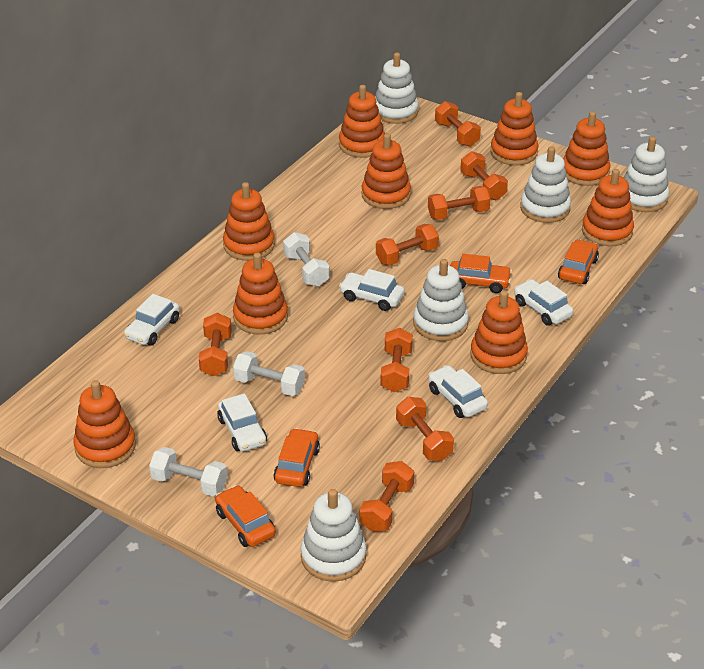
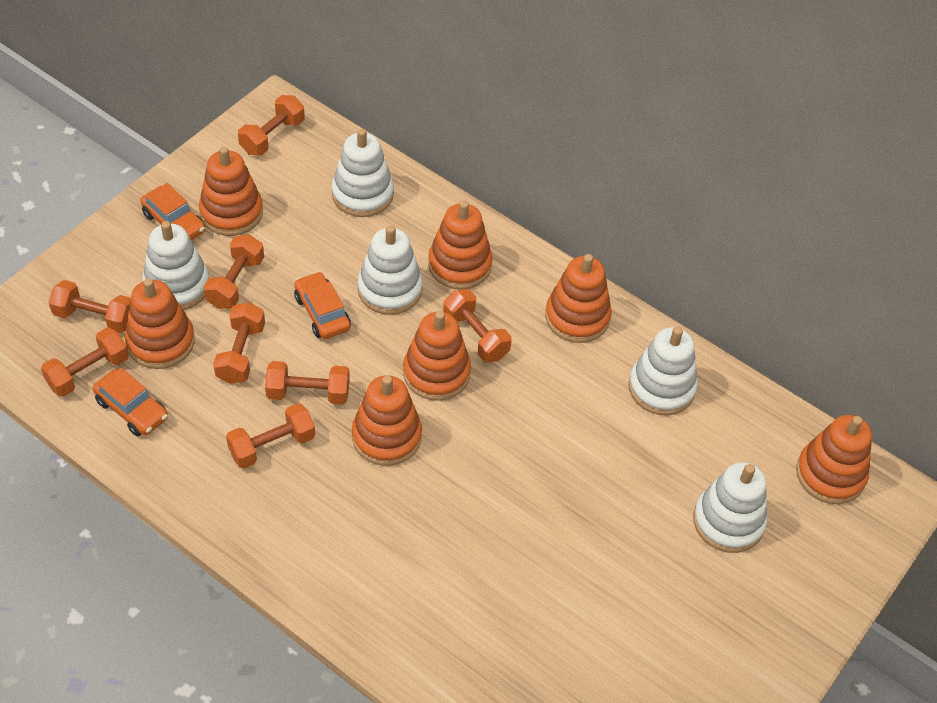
orange car: 4 -> 3
orange stacking toy: 9 -> 7
white car: 5 -> 0
white dumbbell: 3 -> 0

